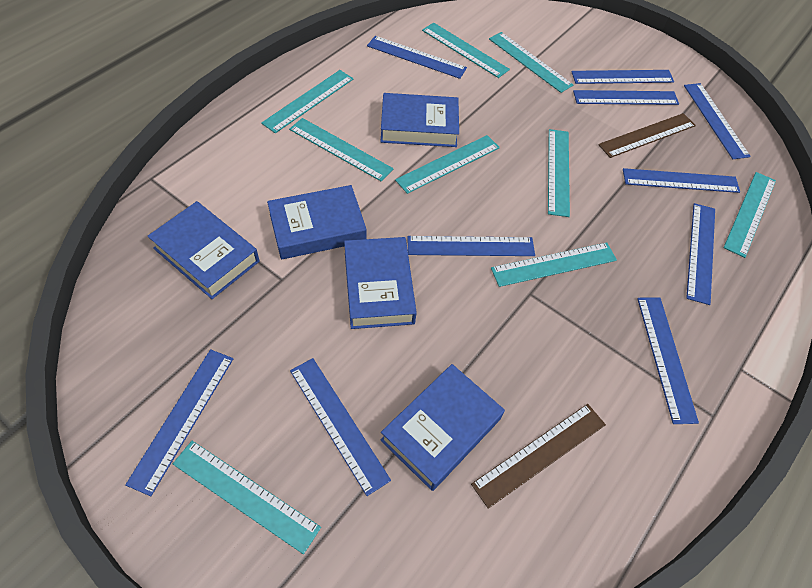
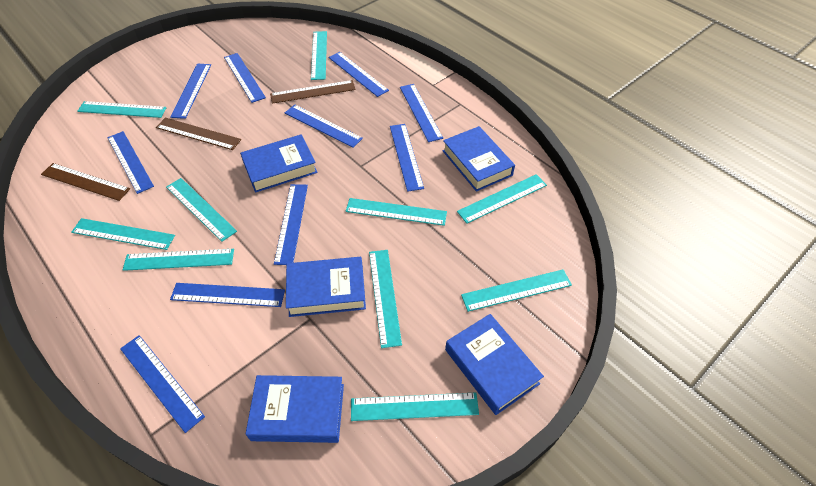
brown ruler: 2 -> 3
turquoise ruler: 9 -> 10

